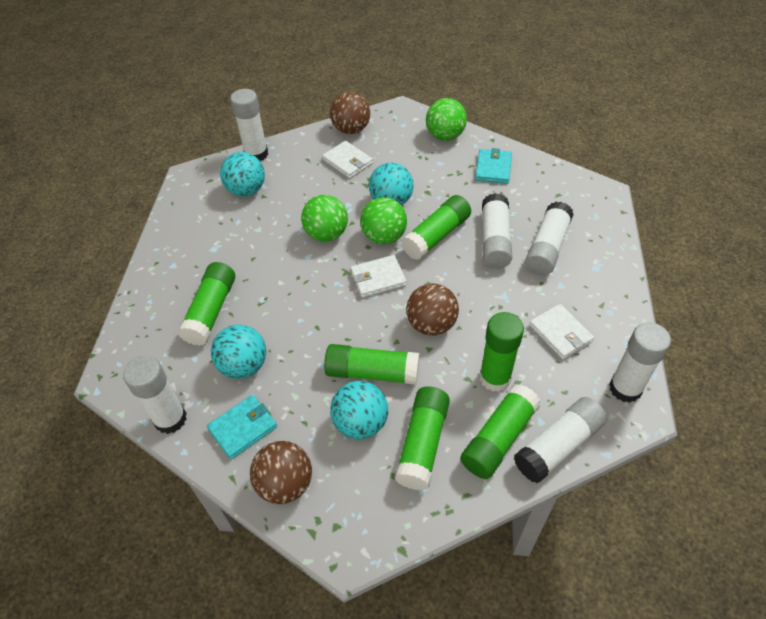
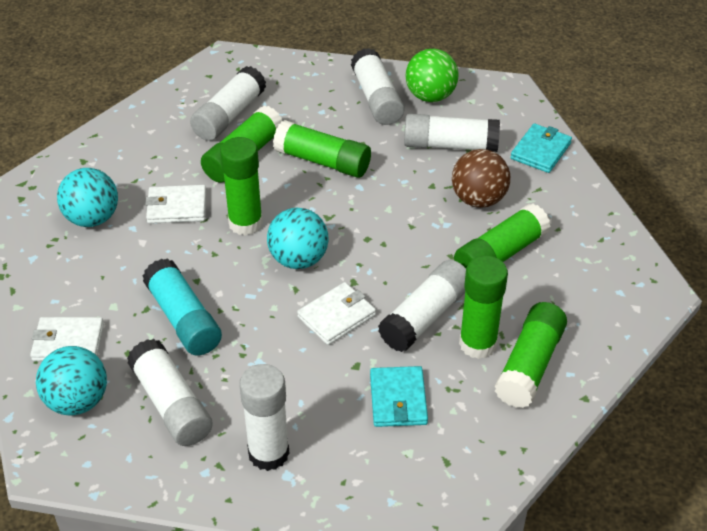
brown ball: 3 -> 1
green ball: 3 -> 1
turquoise ball: 4 -> 3
turquoise glue stick: 0 -> 1

